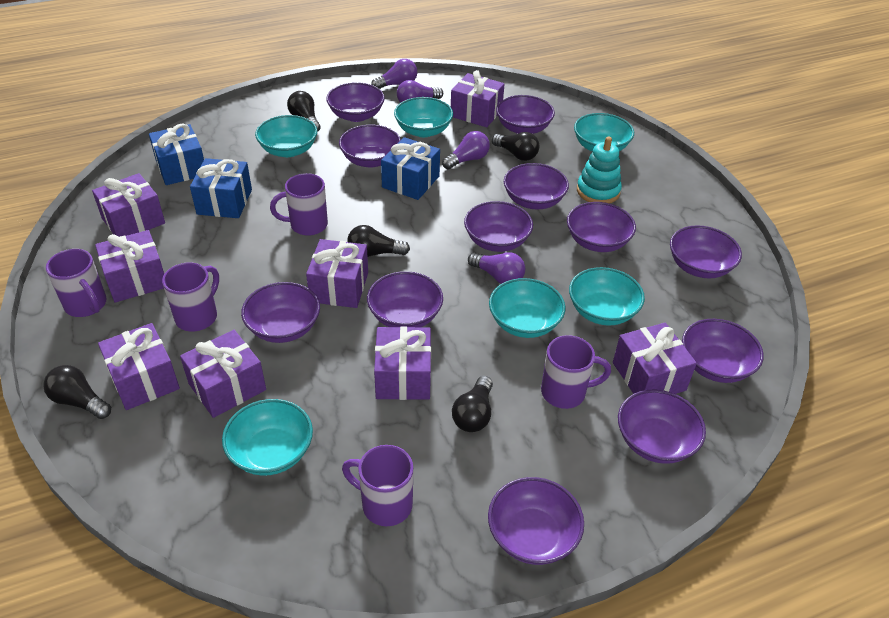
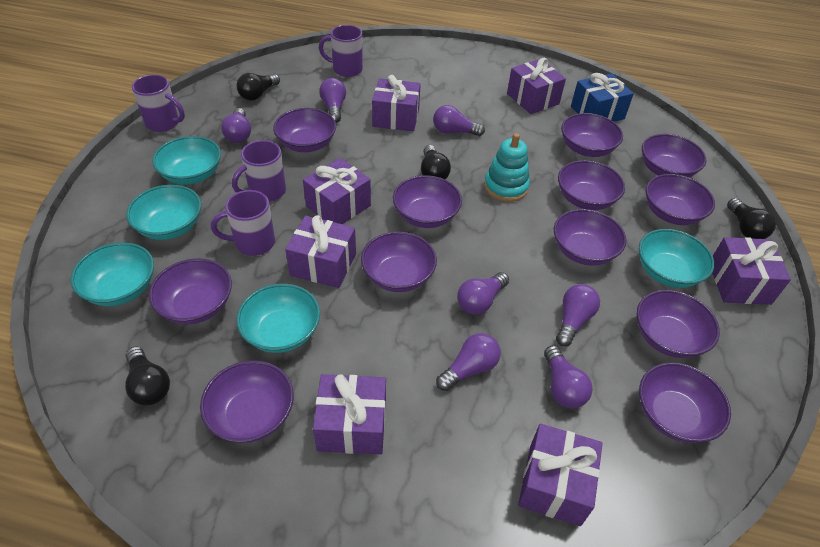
black light bulb: 5 -> 4
blue gift: 3 -> 1
purple gift: 8 -> 7
purple light bulb: 4 -> 7
purple mug: 5 -> 4
turquoise bowl: 6 -> 5

